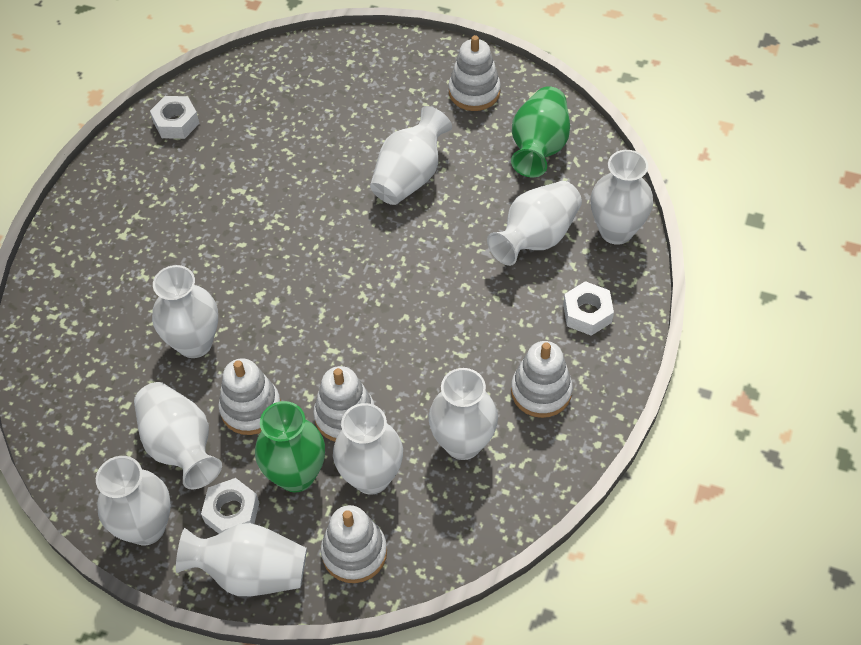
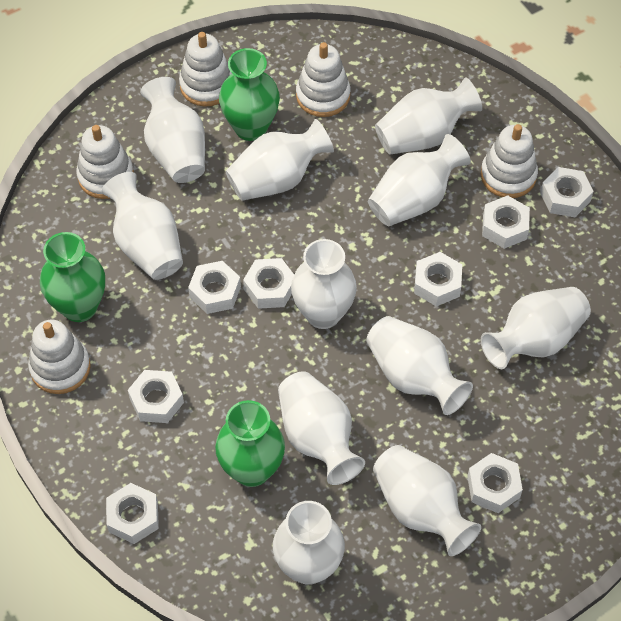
green vase: 2 -> 3
white nut: 3 -> 8
white vase: 9 -> 11

